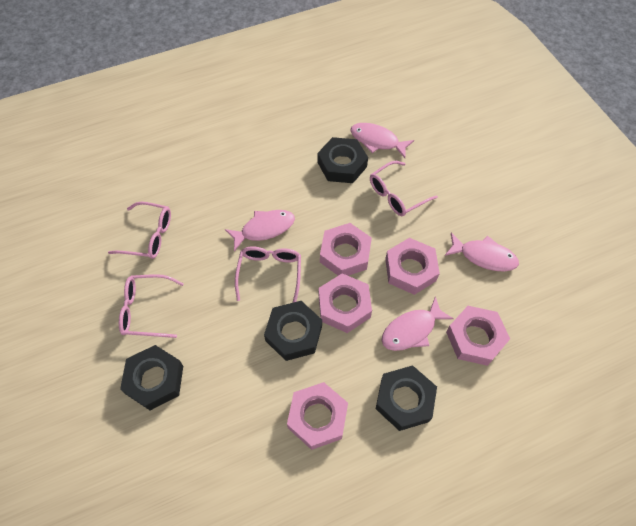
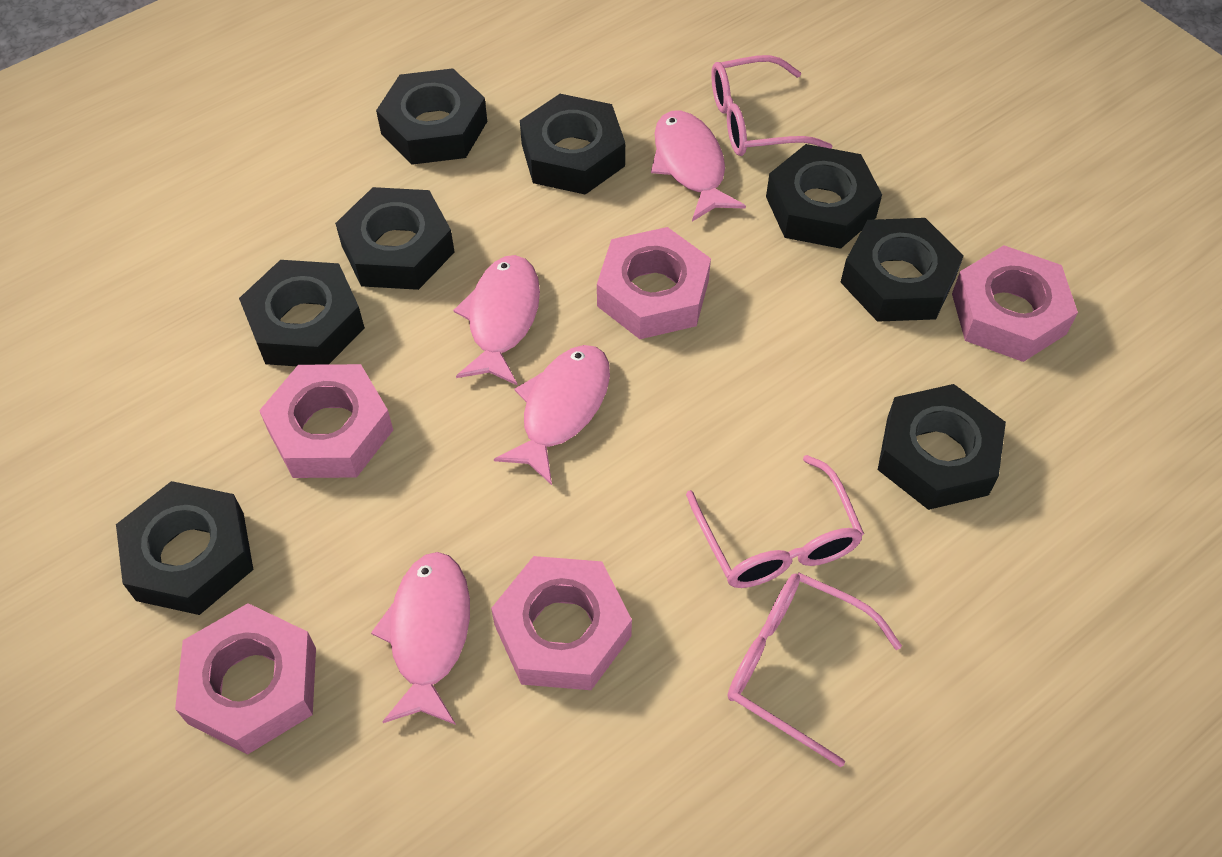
black nut: 4 -> 8
pink glasses: 4 -> 3

